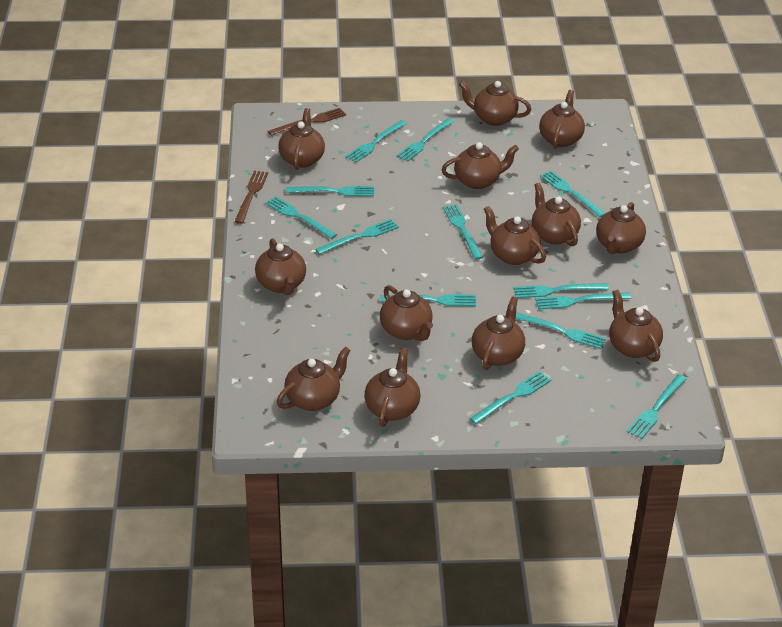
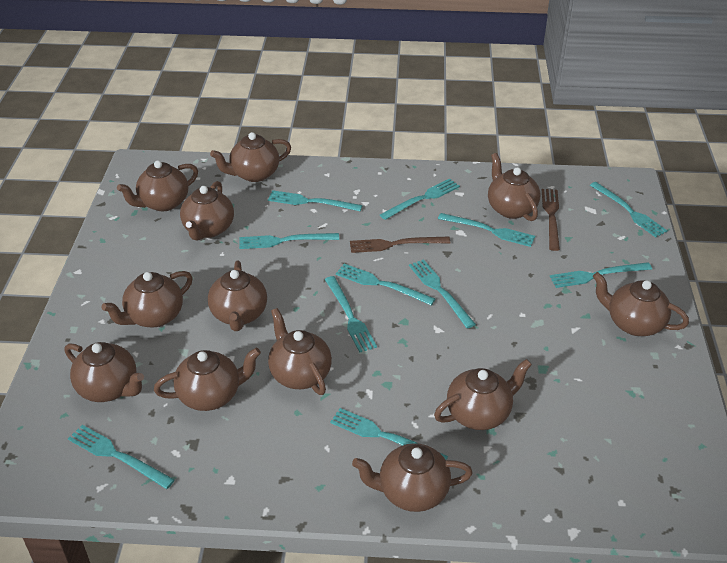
brown teapot: 13 -> 12
turquoise fork: 13 -> 11

